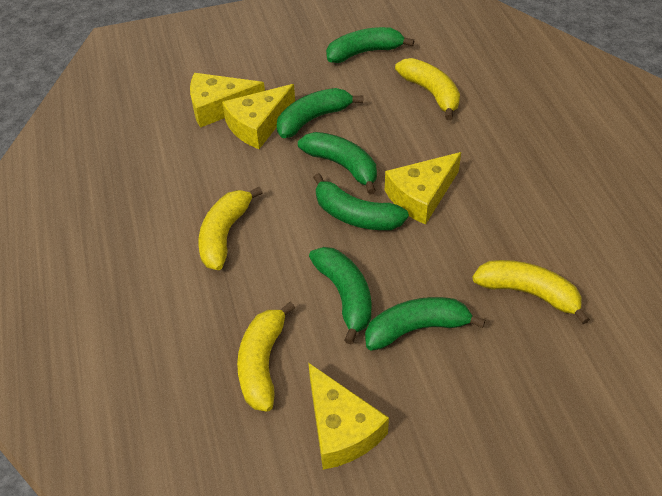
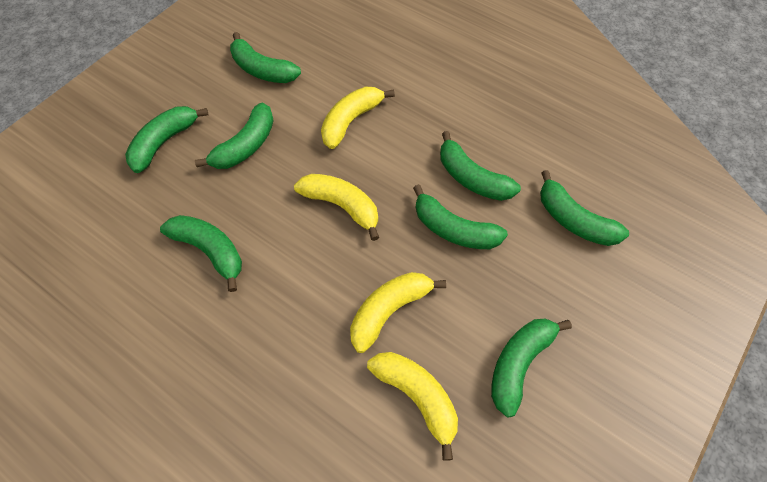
green banana: 6 -> 8
yellow cheese: 4 -> 0

